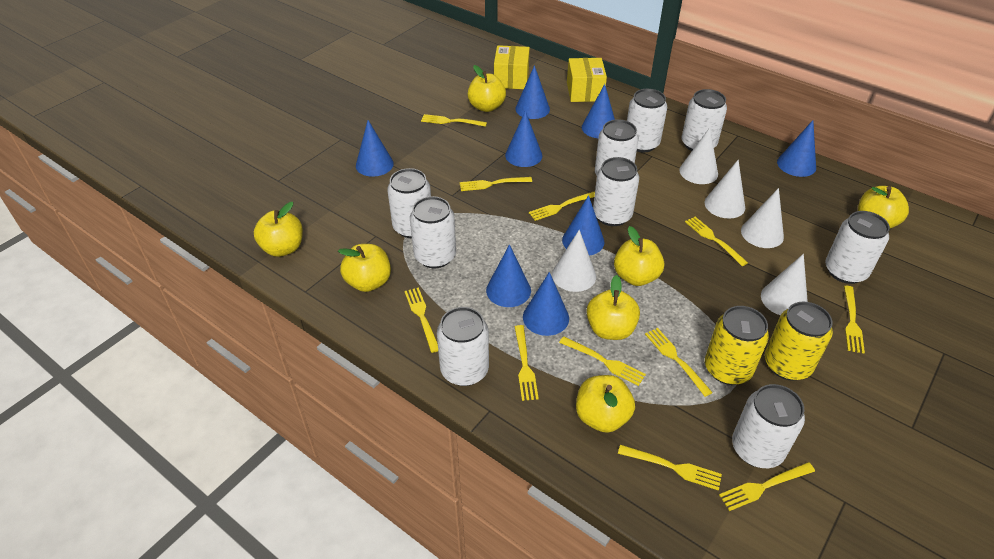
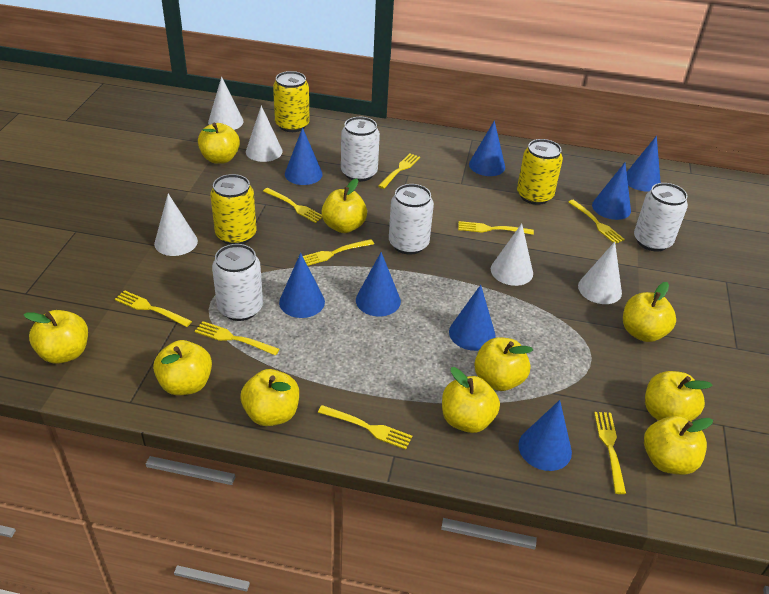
white can: 9 -> 4
yellow apple: 7 -> 10
yellow box: 2 -> 0
yellow can: 2 -> 3
yellow fork: 11 -> 9

